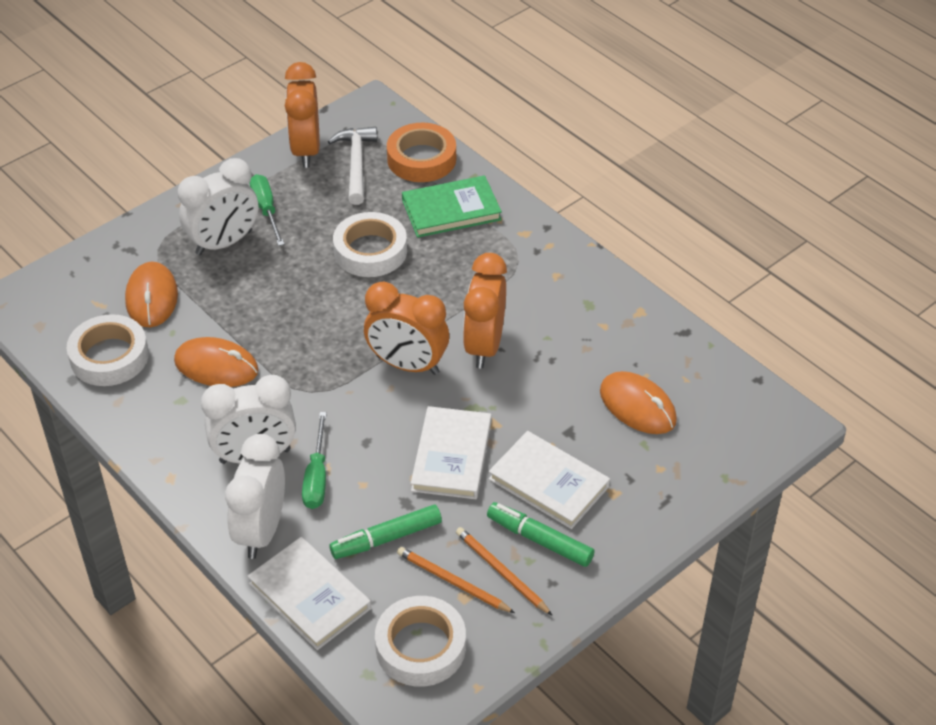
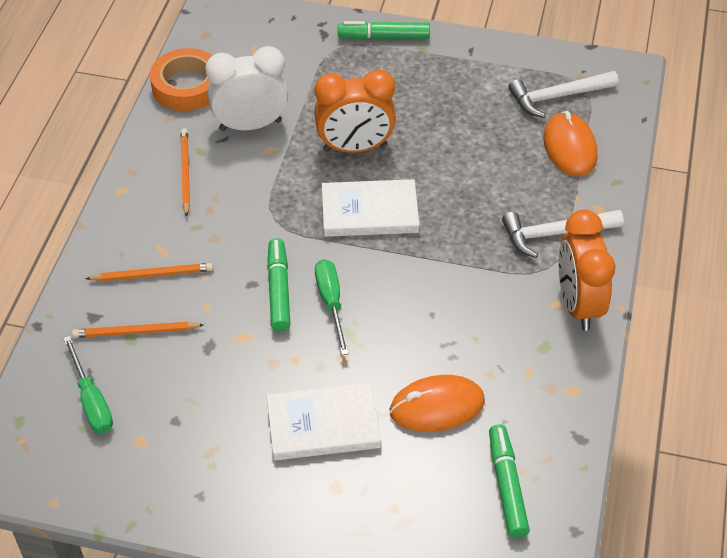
green book: 1 -> 0
green marker: 2 -> 3
orange clock: 3 -> 2
orange mouse: 3 -> 2
orange pencil: 2 -> 3
white book: 3 -> 2
white clock: 3 -> 1
white hammer: 1 -> 2
white tape: 3 -> 0

